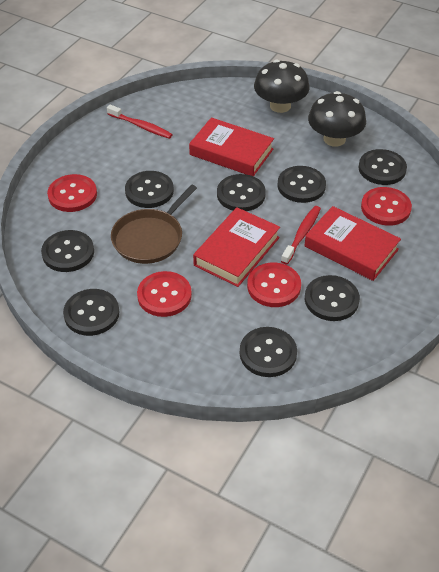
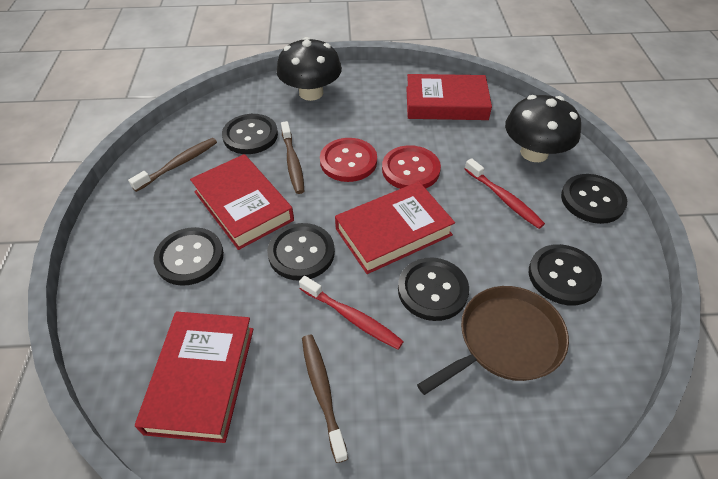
black button: 8 -> 6
brown toothbrush: 0 -> 3
red book: 3 -> 4
red button: 4 -> 2

